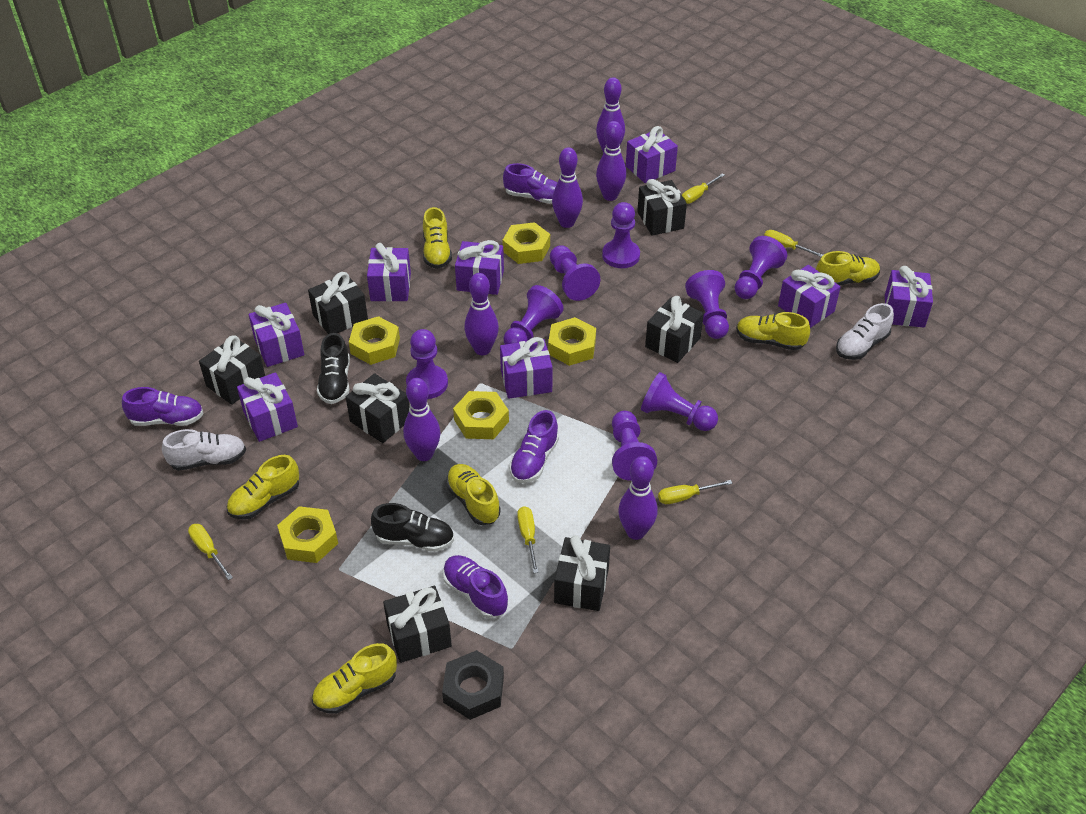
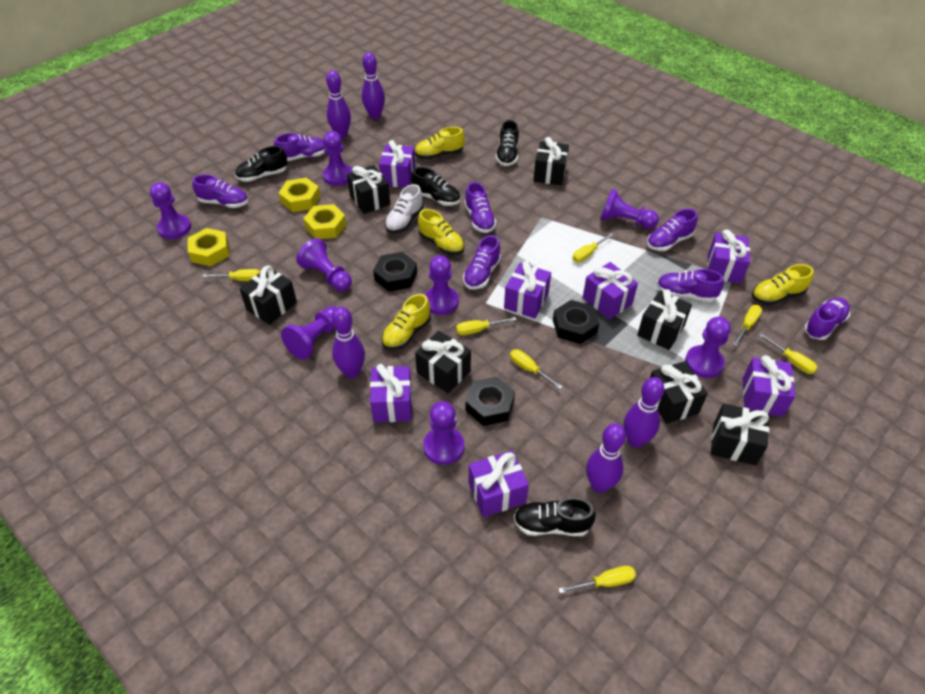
black nut: 1 -> 3
black shoe: 2 -> 4
purple bowling pin: 6 -> 5
purple gift: 8 -> 7
purple shoe: 4 -> 7
white shoe: 2 -> 1
yellow nut: 5 -> 3
yellow screwdriver: 5 -> 7
yellow shoe: 6 -> 4

